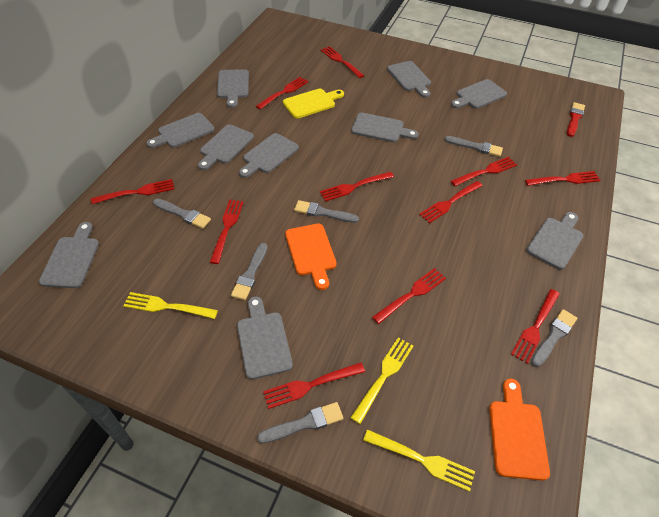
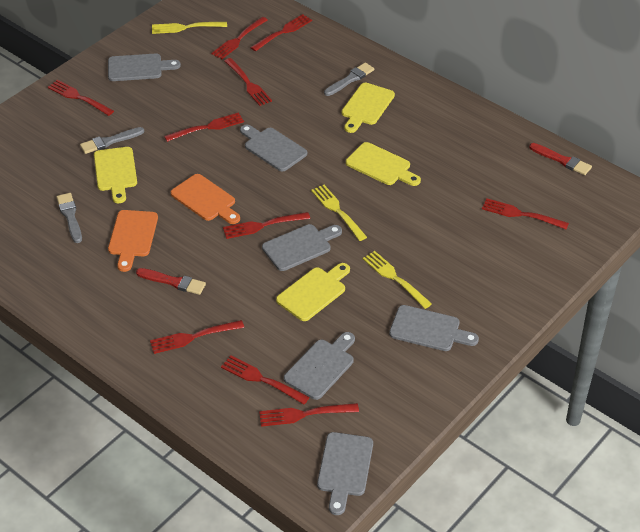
grey brush: 6 -> 3
grey cutting board: 10 -> 6
red brush: 1 -> 2
red fork: 11 -> 10
yellow cutting board: 1 -> 4

